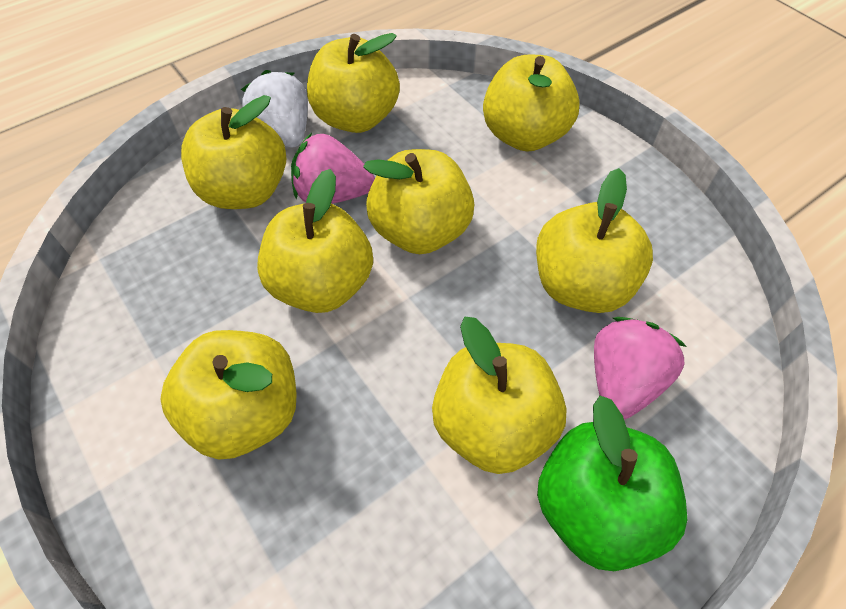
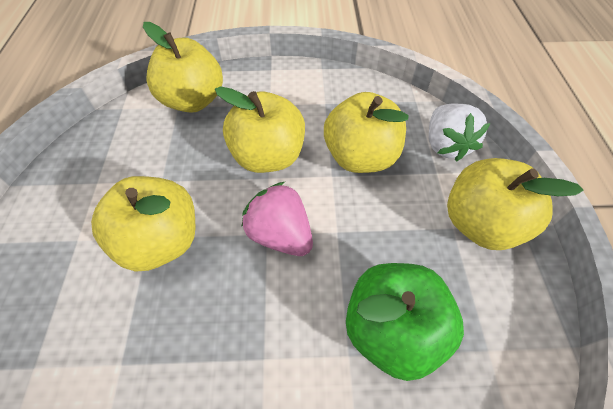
pink strawberry: 2 -> 1
yellow apple: 8 -> 5

